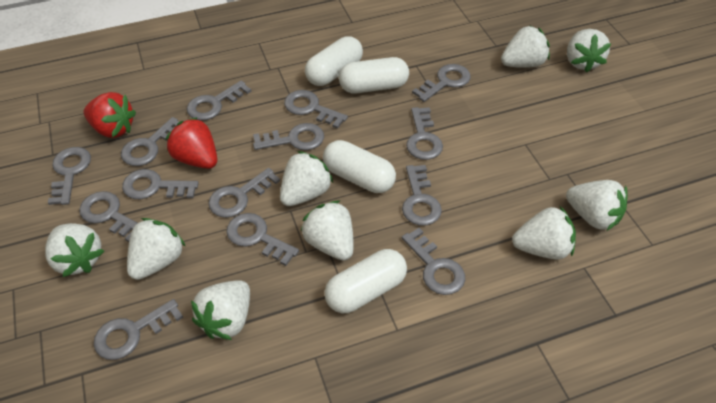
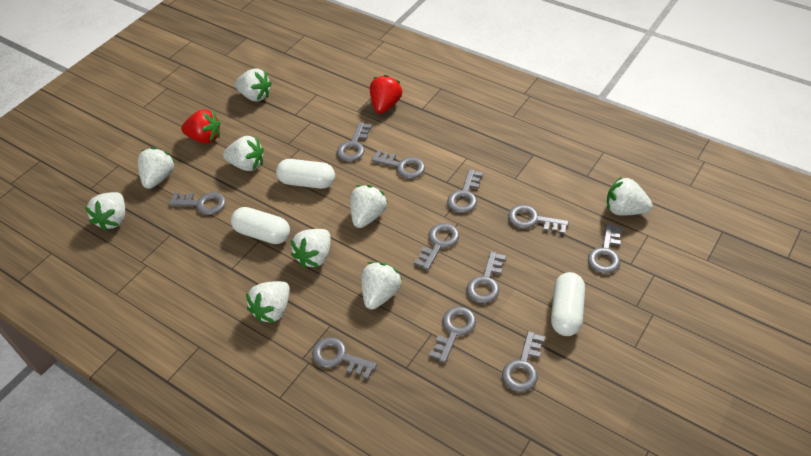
grey key: 14 -> 11
white capsule: 4 -> 3

